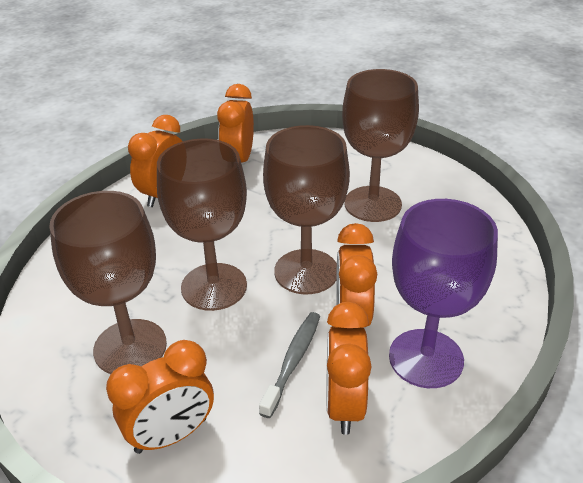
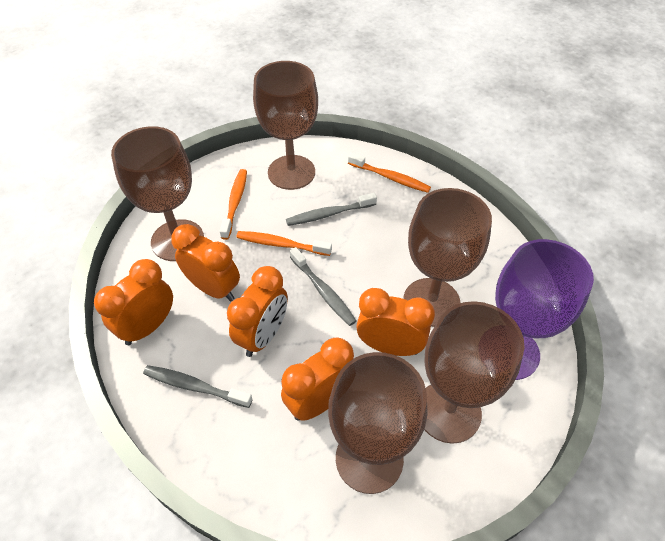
brown goblet: 4 -> 5
grey toothbrush: 1 -> 3
orange toothbrush: 0 -> 3

